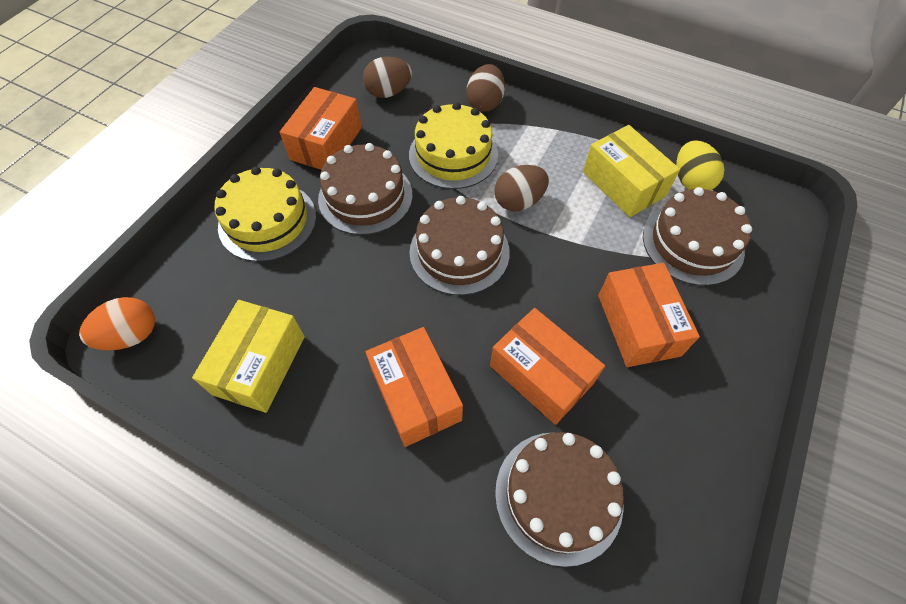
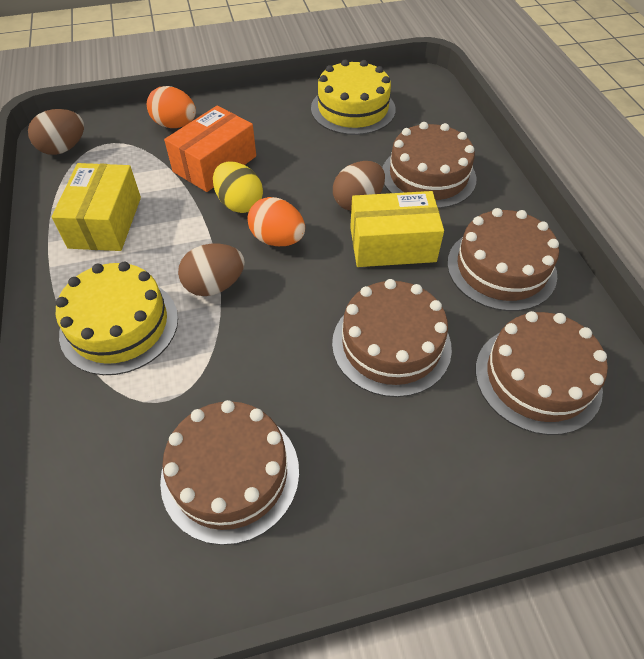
brown cake: 4 -> 5
orange box: 4 -> 1
orange egg: 1 -> 2

